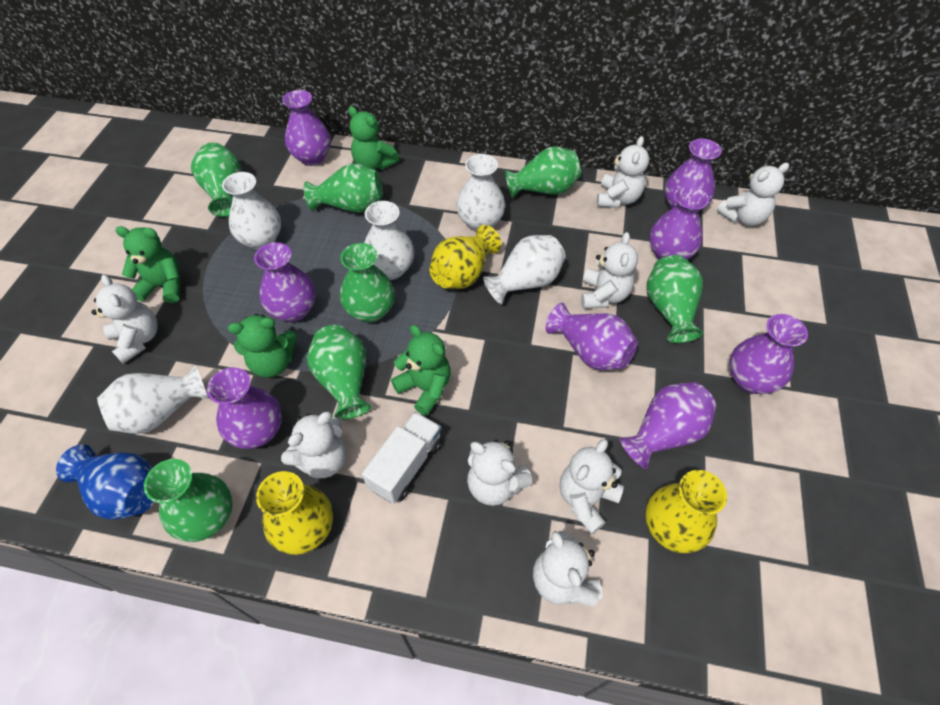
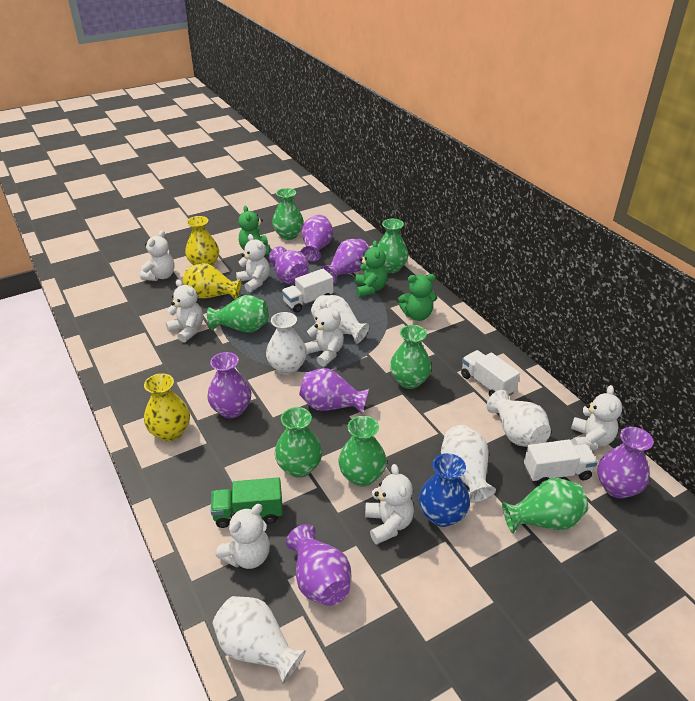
green teddy bear: 4 -> 3
green truck: 0 -> 1
purple vase: 8 -> 7
white teddy bear: 8 -> 7
white truck: 1 -> 3

